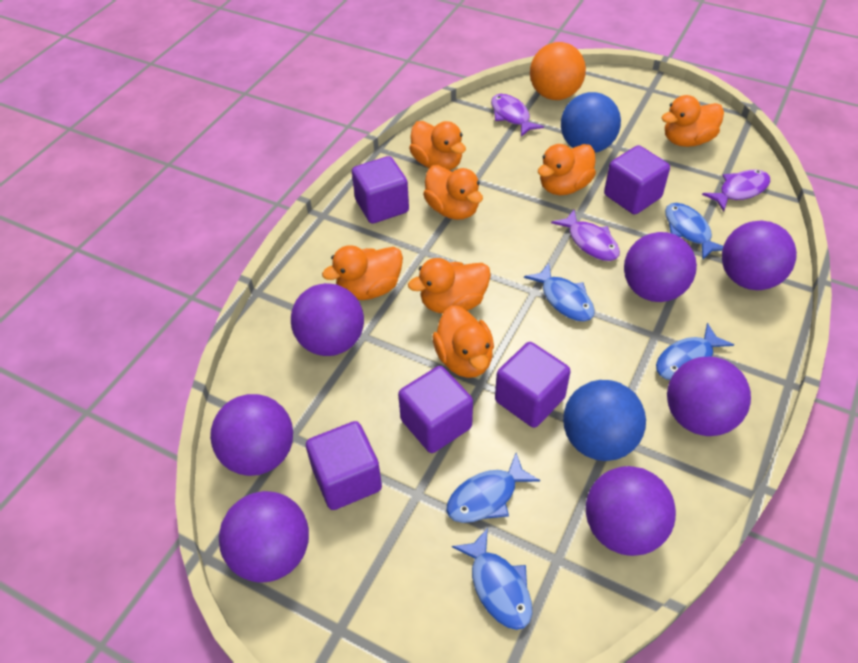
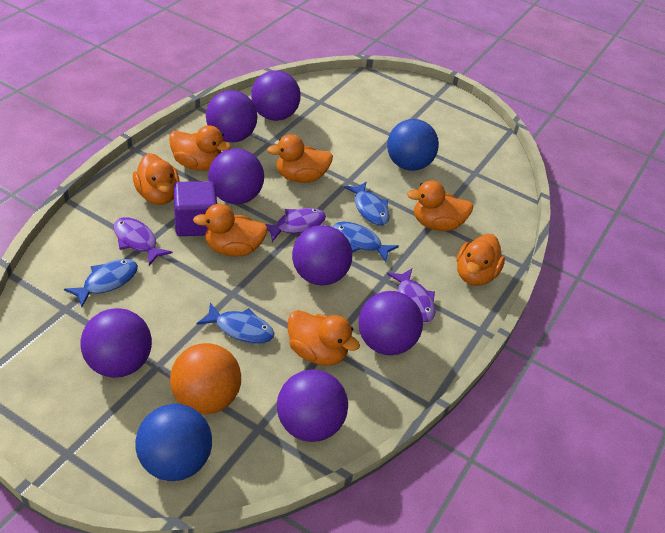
blue fish: 5 -> 4
purple cube: 5 -> 1

